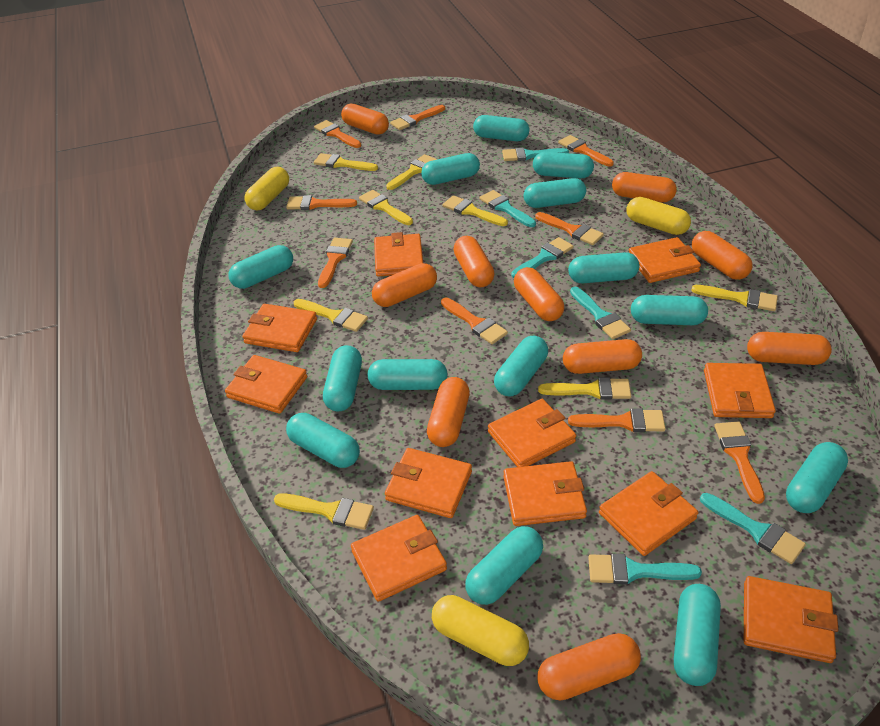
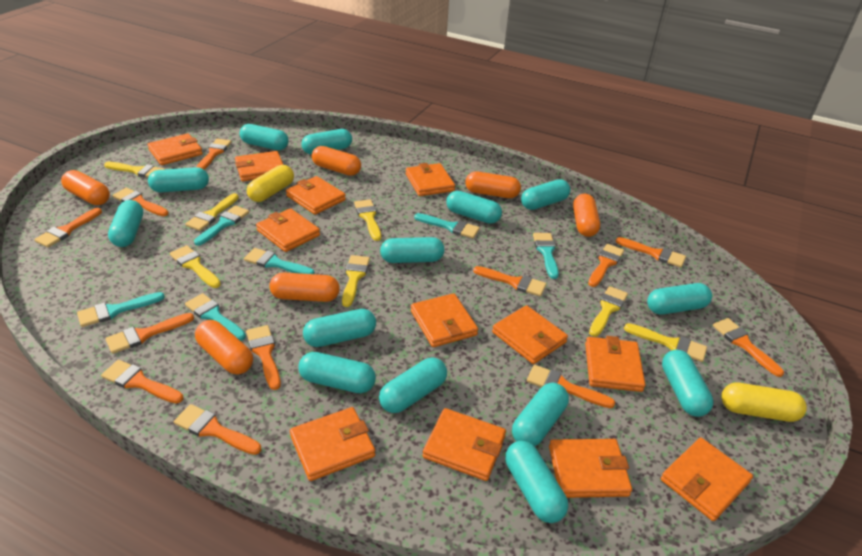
orange brush: 9 -> 12
orange capsule: 10 -> 6
orange wallet: 11 -> 12
yellow brush: 8 -> 7
yellow capsule: 3 -> 2

